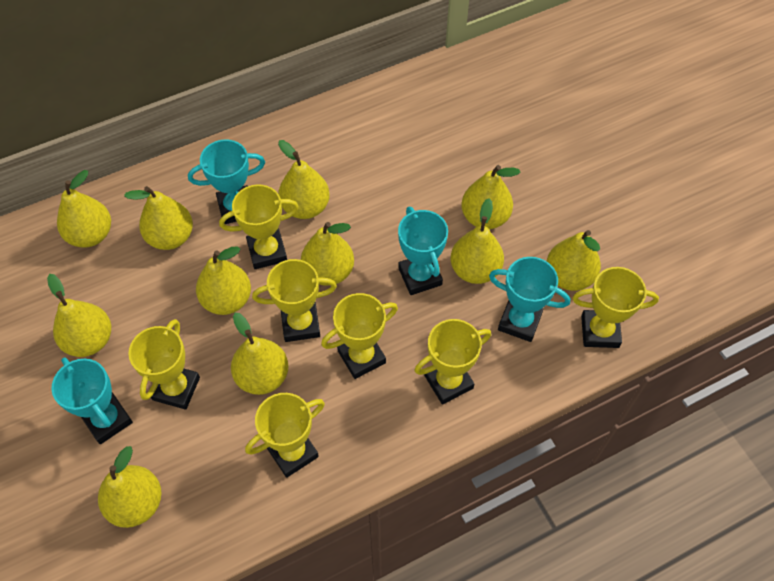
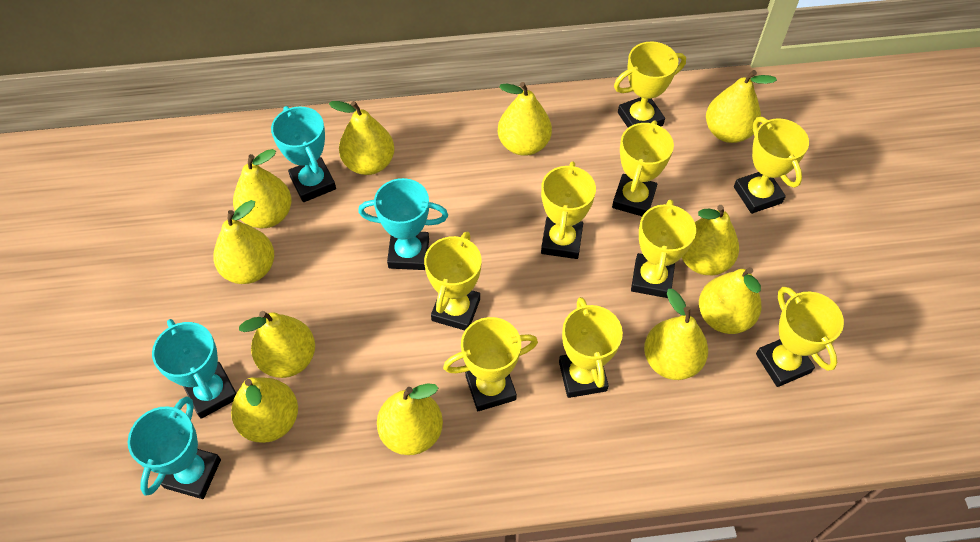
yellow trophy: 7 -> 9

